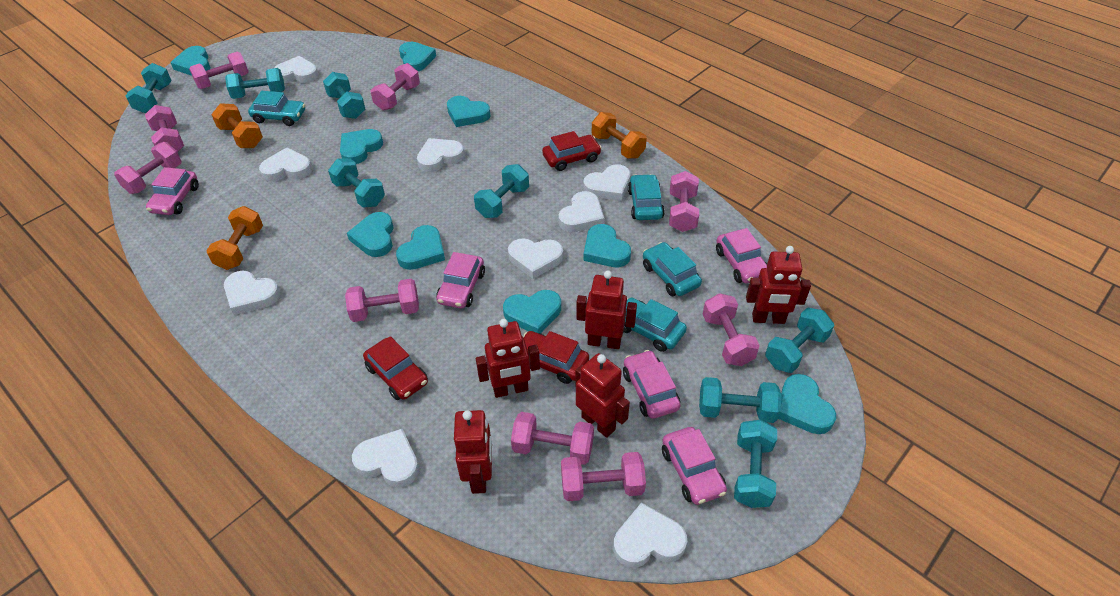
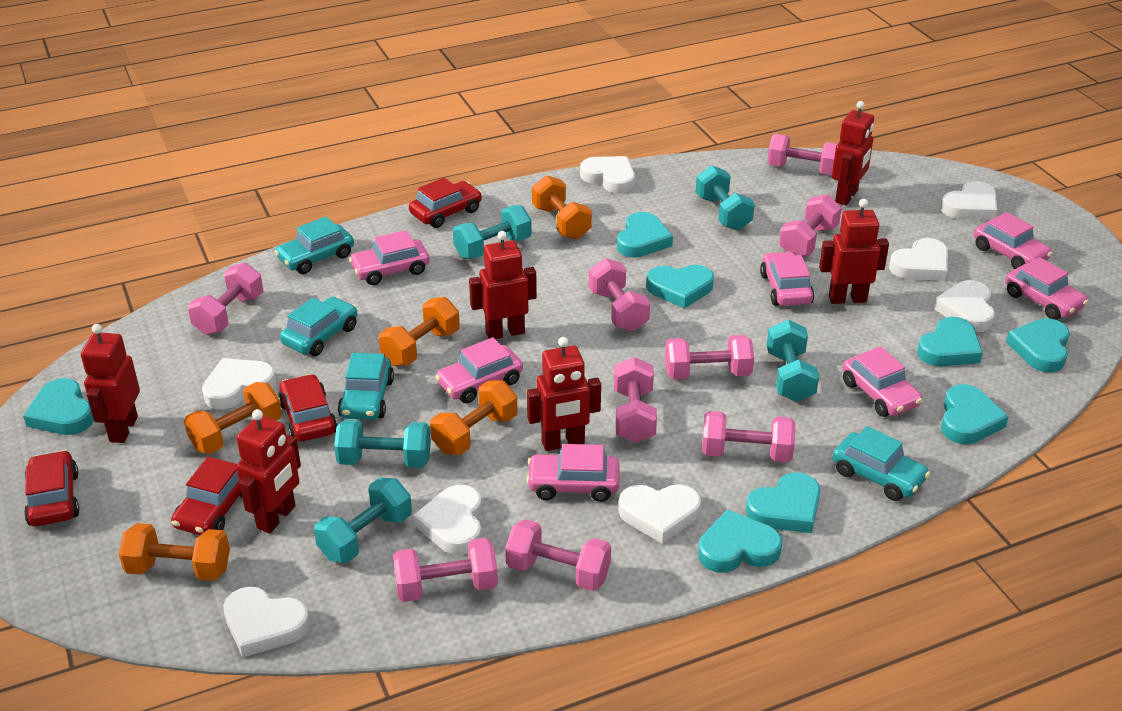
orange dumbbell: 3 -> 5
pink car: 5 -> 7
red car: 3 -> 4
red robot: 5 -> 6
turquoise dumbbell: 8 -> 5
turquoise heart: 9 -> 8
white heart: 9 -> 8

